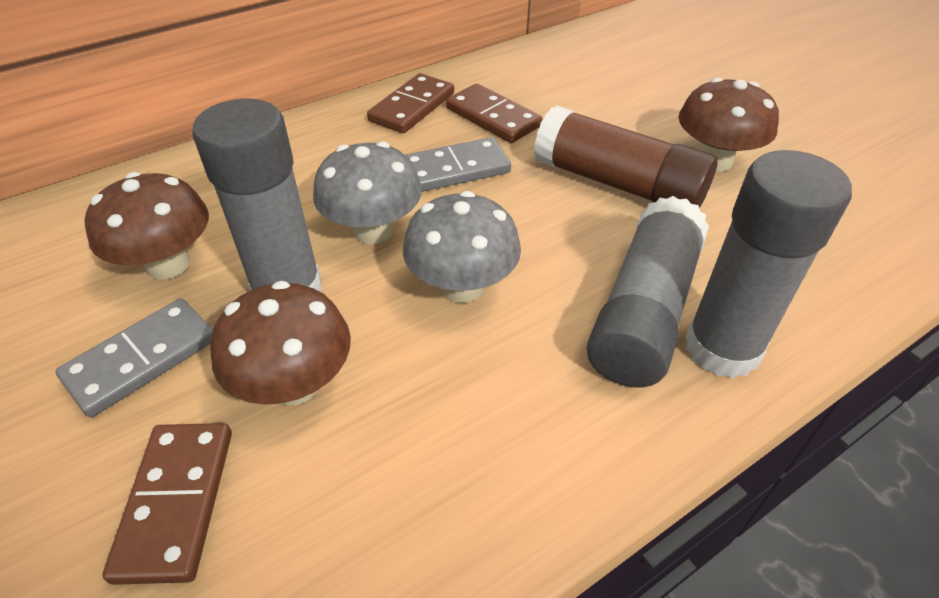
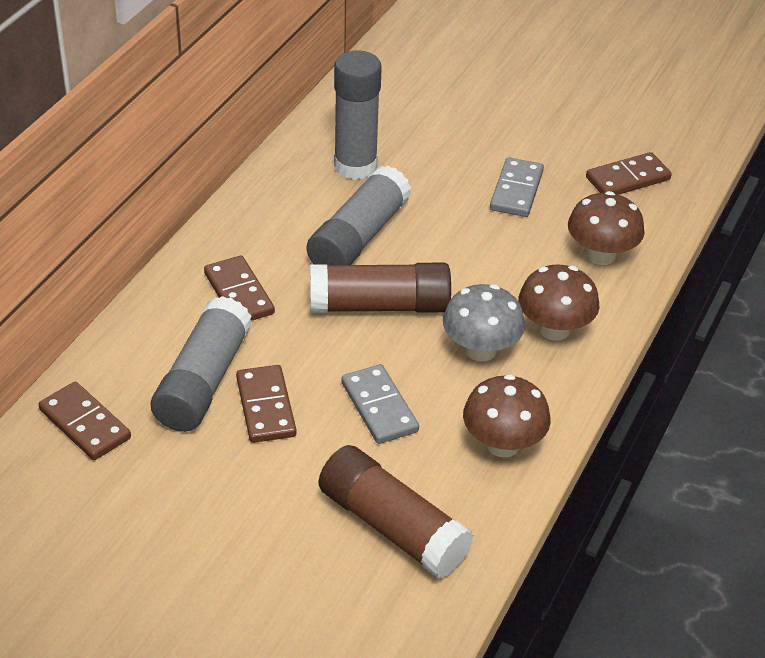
brown domino: 3 -> 4
brown glue stick: 1 -> 2
grey mushroom: 2 -> 1

